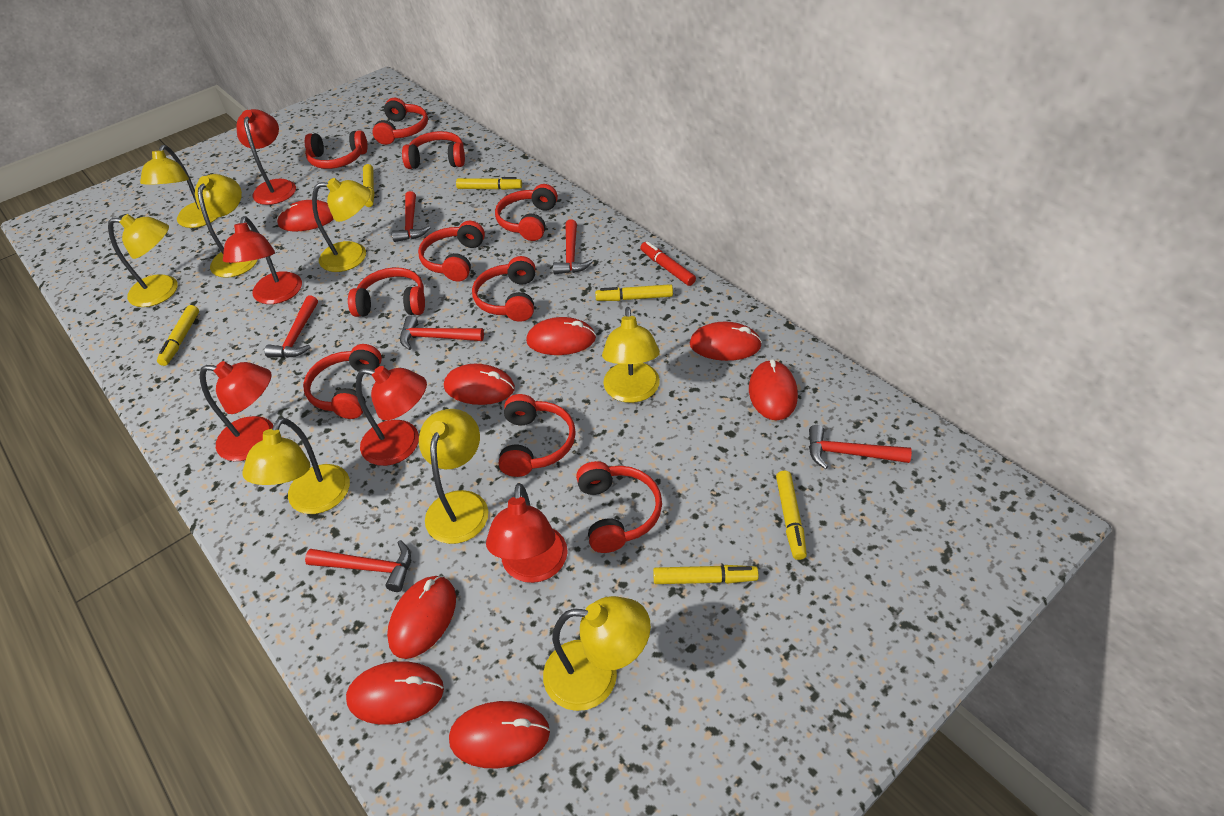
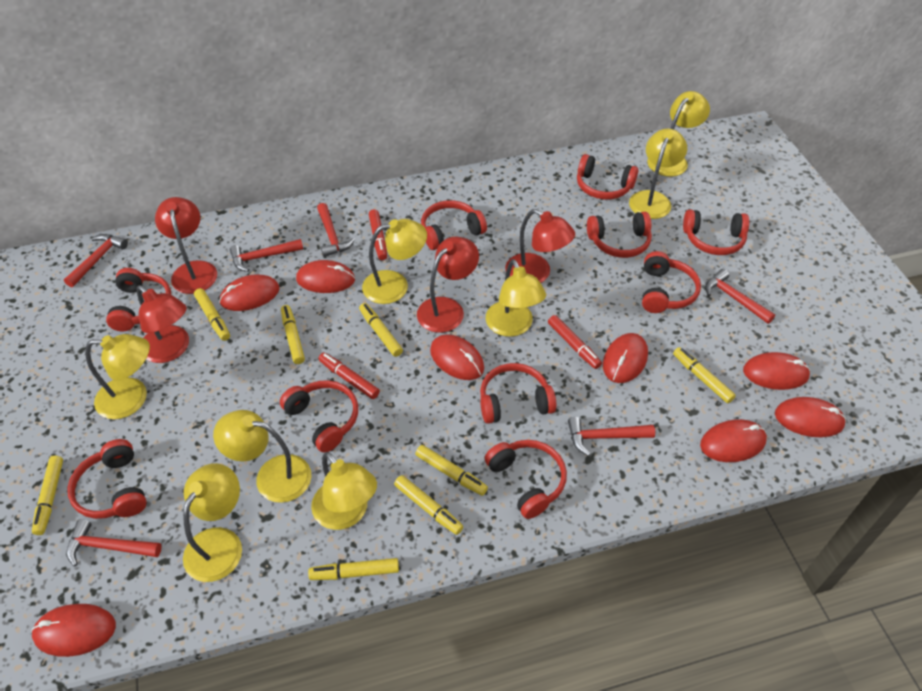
red lamp: 5 -> 4
red marker: 1 -> 3
yellow marker: 6 -> 8

